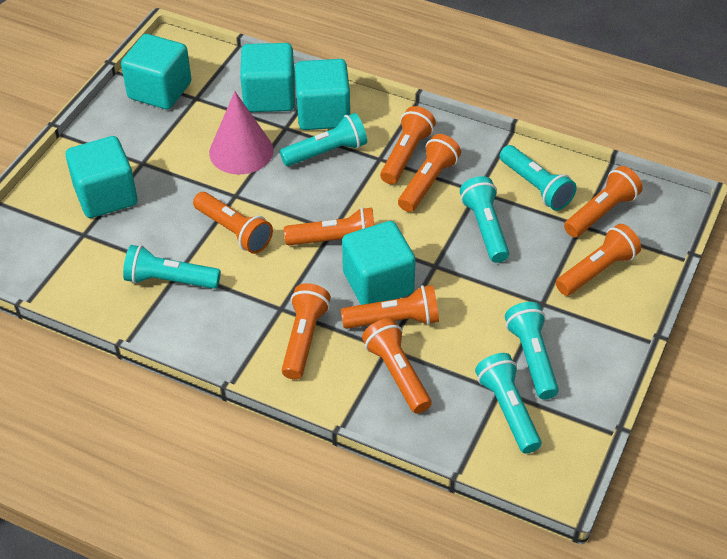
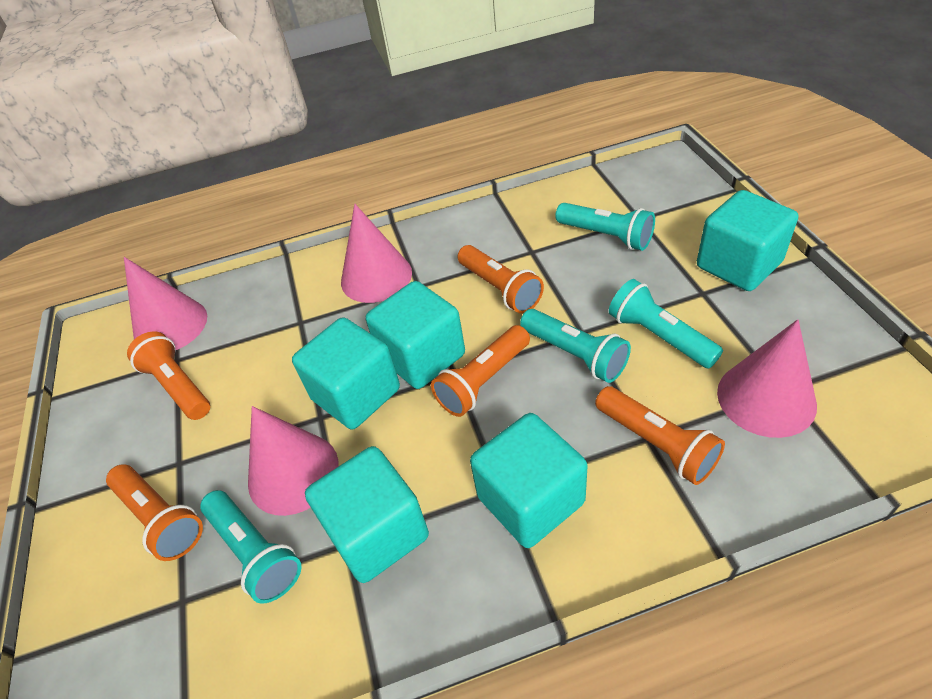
orange flashlight: 9 -> 5
pink cone: 1 -> 4
turquoise flashlight: 6 -> 4

